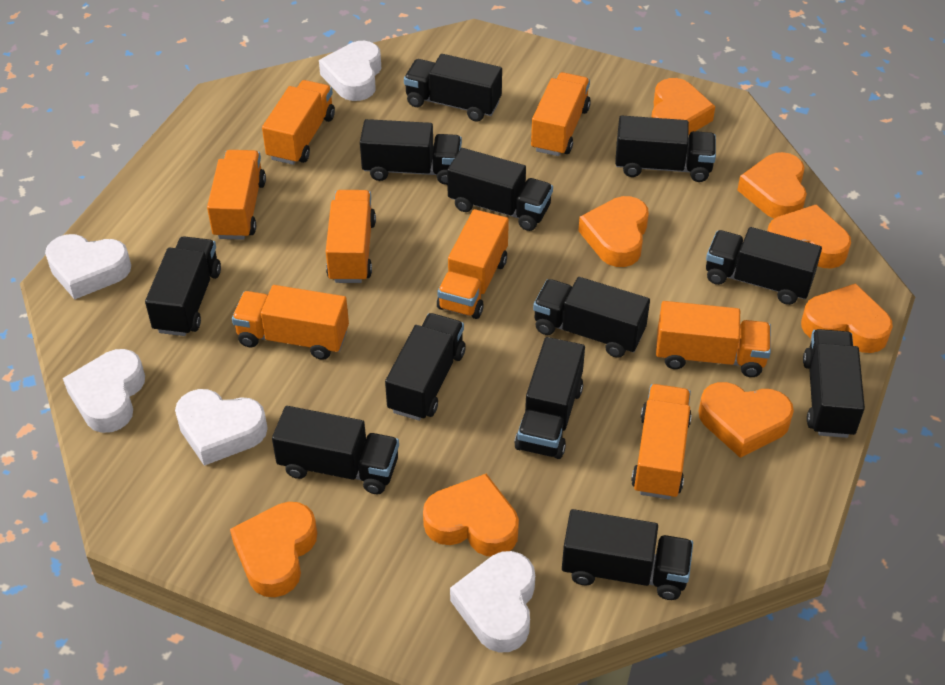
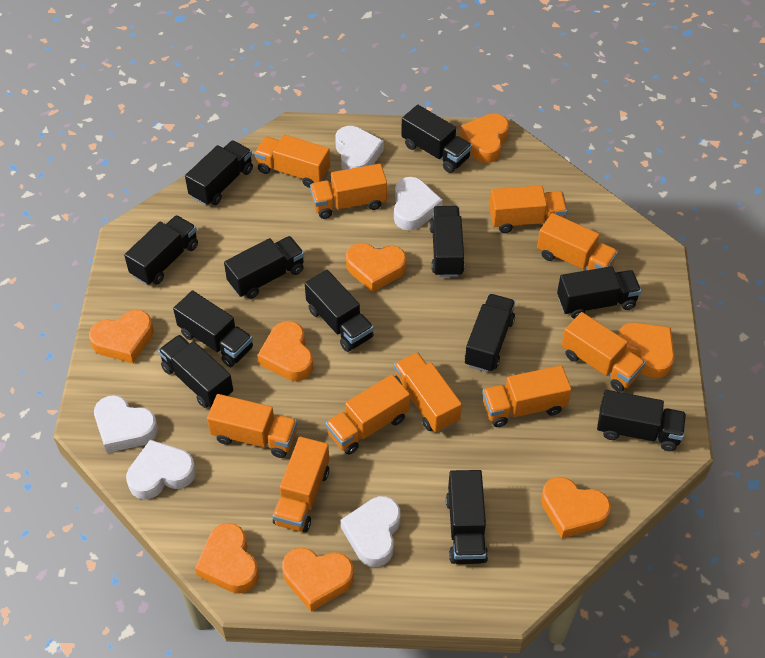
orange truck: 8 -> 10

